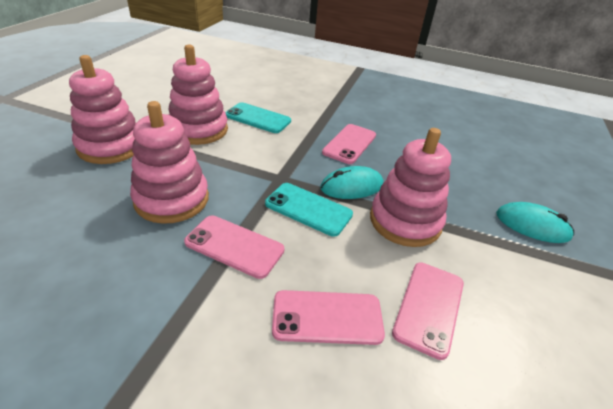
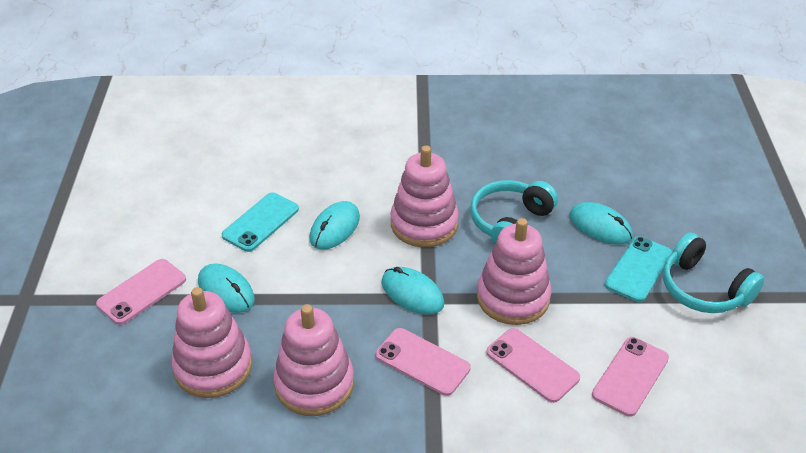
turquoise headphones: 0 -> 2
turquoise mouse: 2 -> 4

